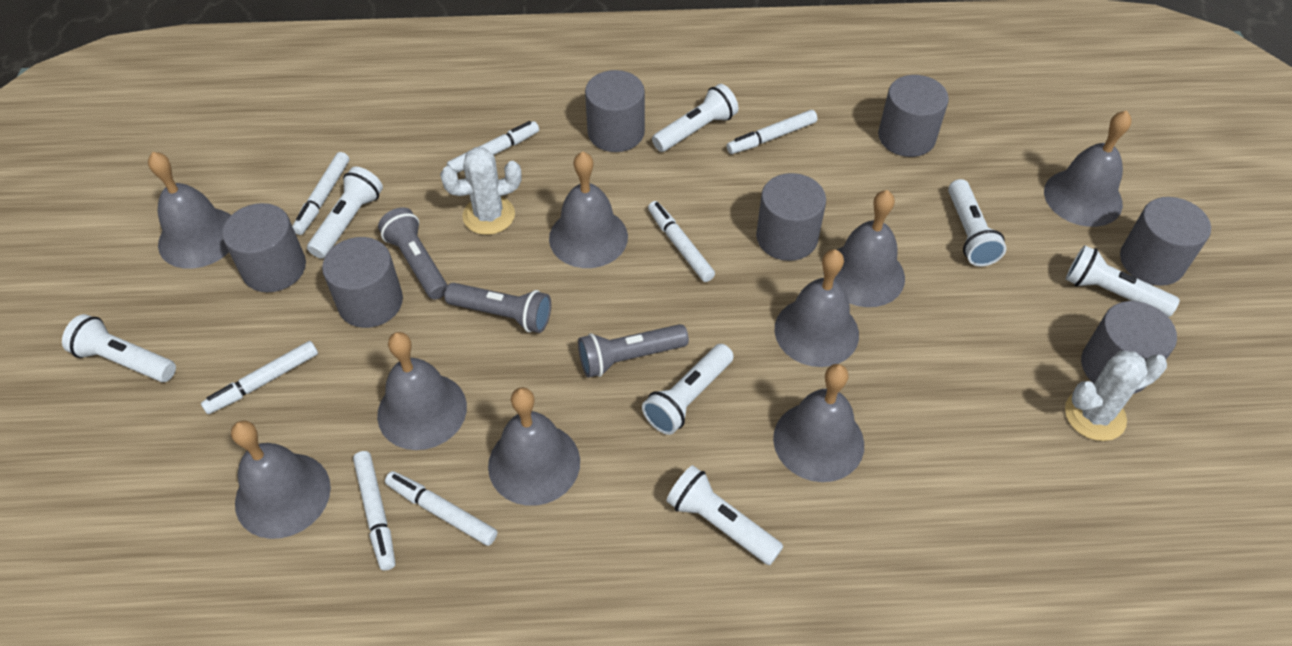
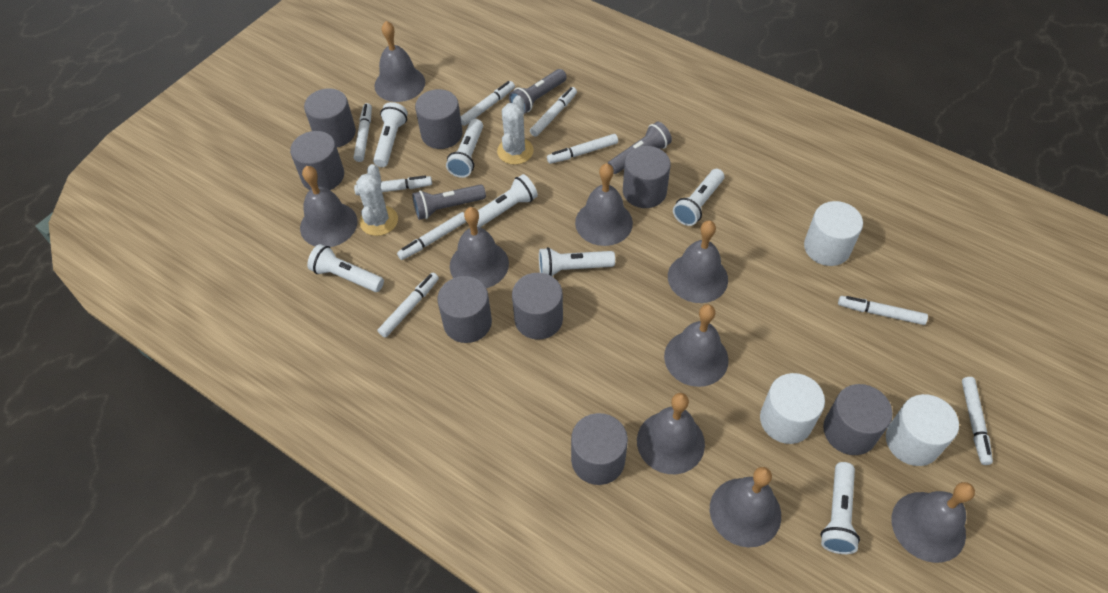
grey cylinder: 7 -> 8
white cylinder: 0 -> 3
white marker: 7 -> 9

